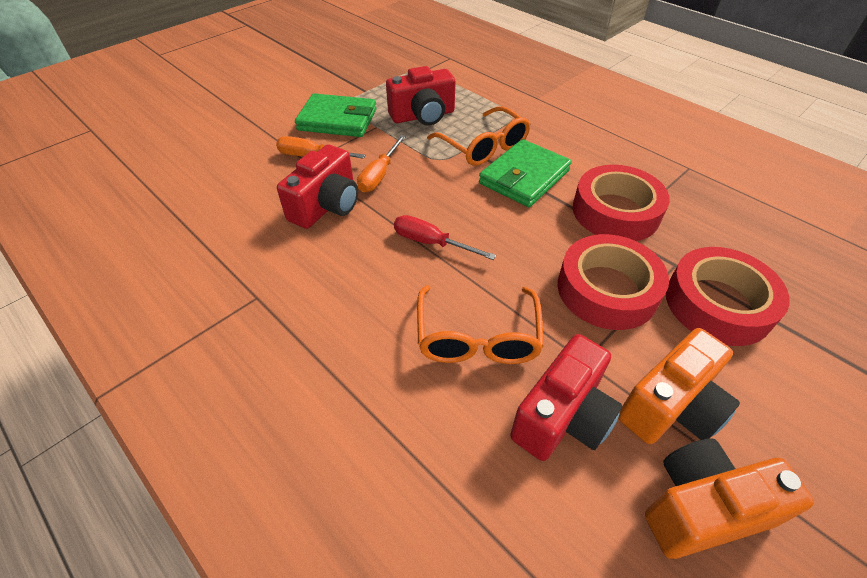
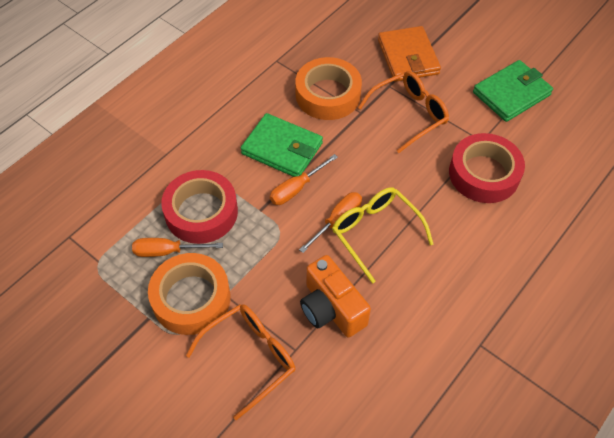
orange camera: 2 -> 1
orange screwdriver: 2 -> 3
orange tape: 0 -> 2
orange wallet: 0 -> 1
red camera: 3 -> 0
red screwdriver: 1 -> 0
red tape: 3 -> 2
yellow glasses: 0 -> 1

